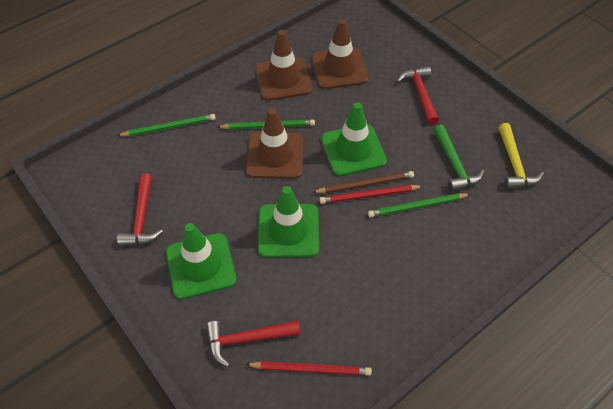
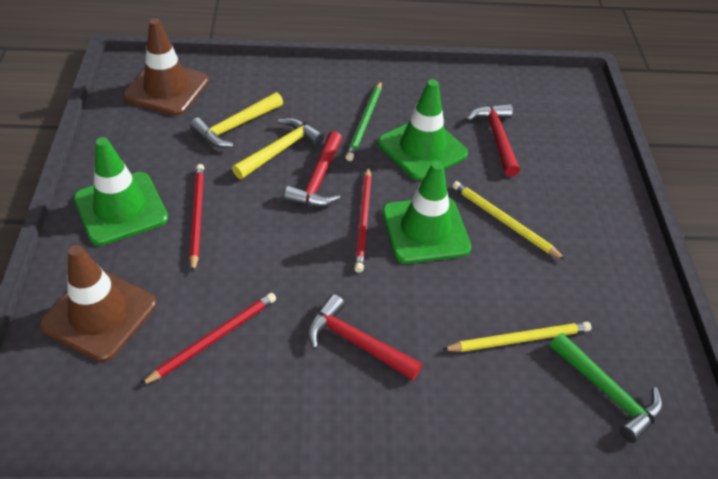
brown pencil: 1 -> 0
brown traffic cone: 3 -> 2
green pencil: 3 -> 1
red pencil: 2 -> 3
yellow hammer: 1 -> 2
yellow pencil: 0 -> 2

